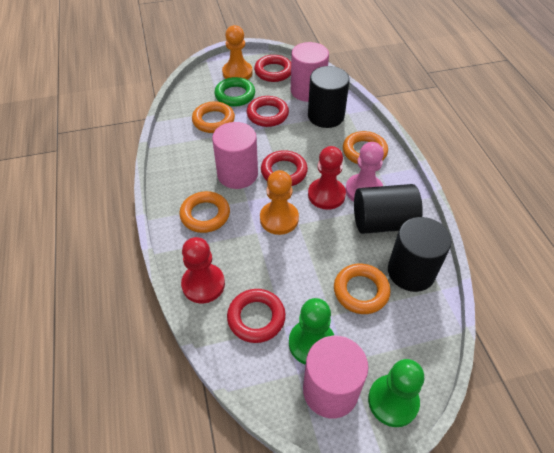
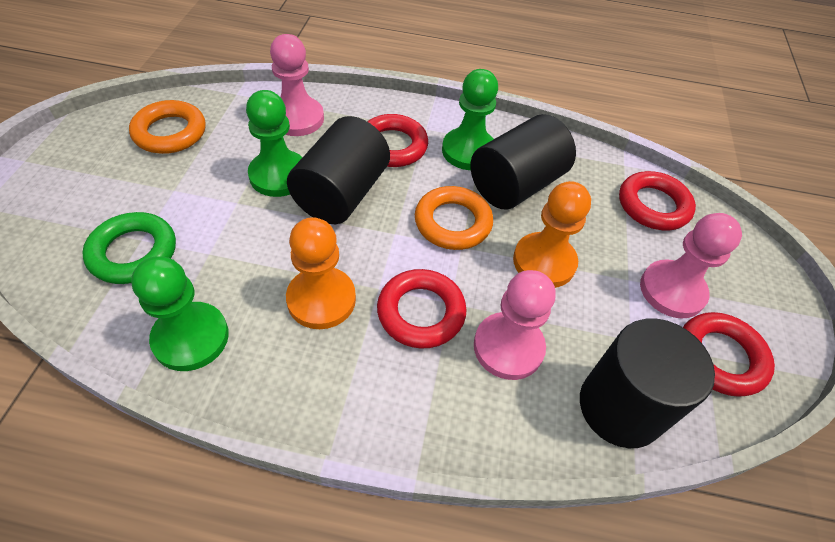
green pawn: 2 -> 3
orange ring: 4 -> 2
pink cylinder: 3 -> 0
pink pawn: 1 -> 3
red pawn: 2 -> 0

